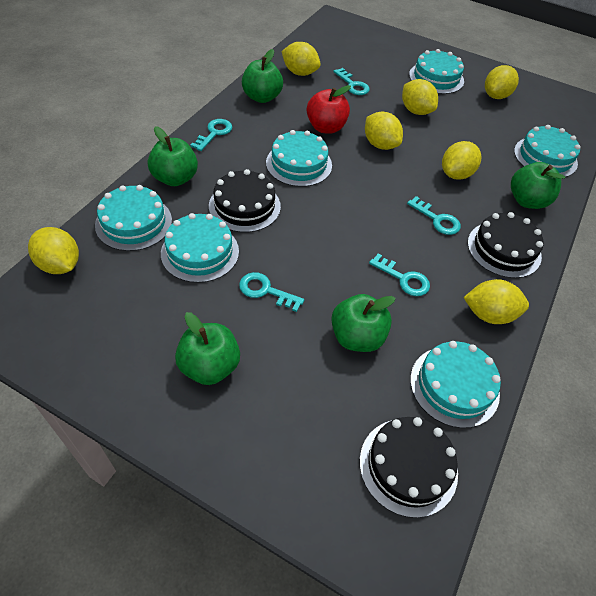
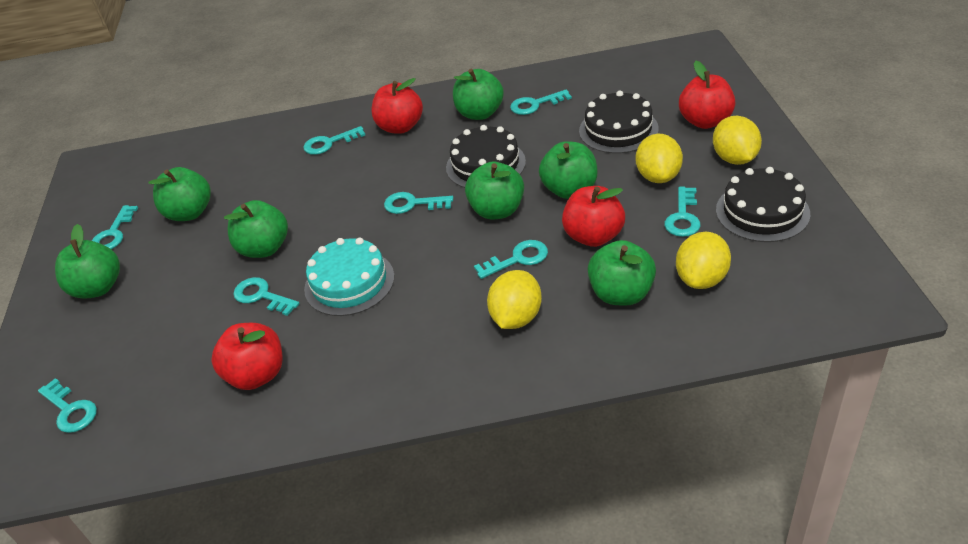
green apple: 5 -> 7
red apple: 1 -> 4
turquoise cake: 6 -> 1
turquoise key: 5 -> 8
yellow lemon: 7 -> 4

